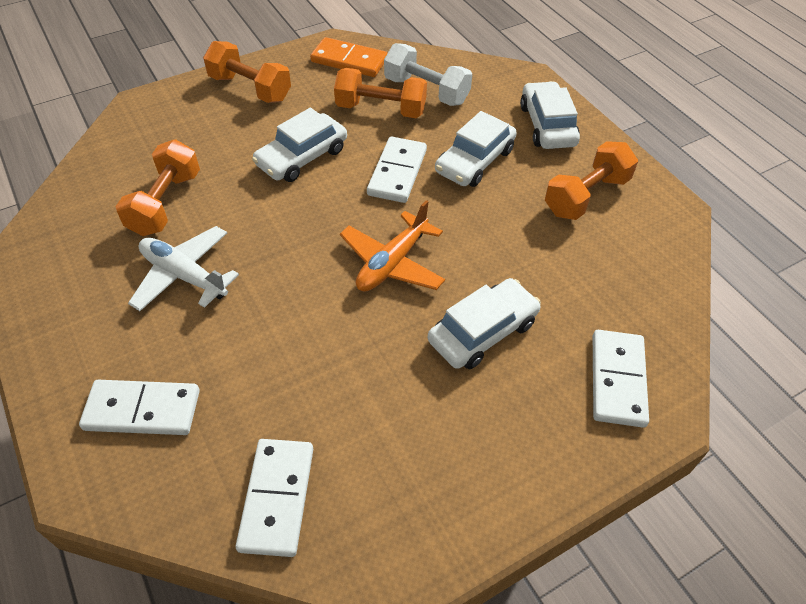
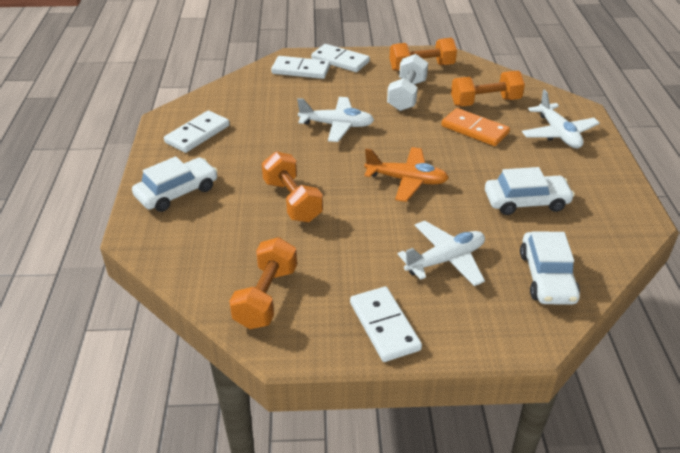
white car: 4 -> 3
white plane: 1 -> 3

